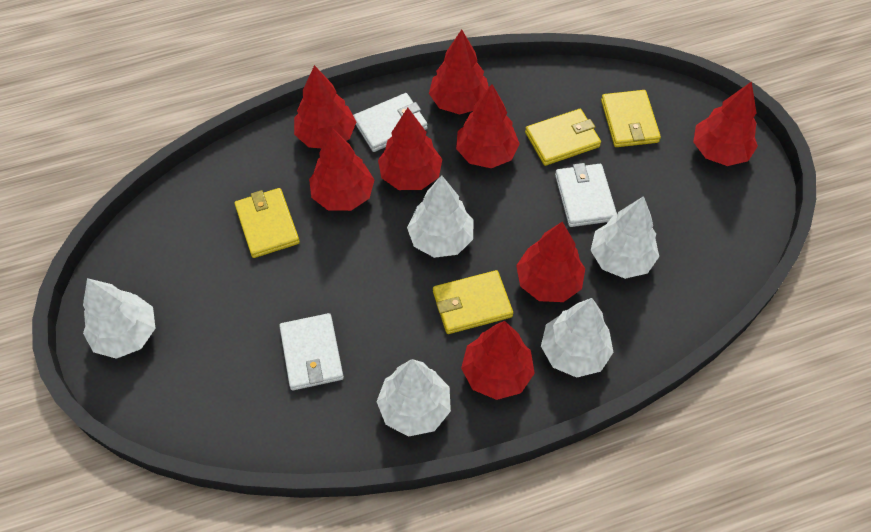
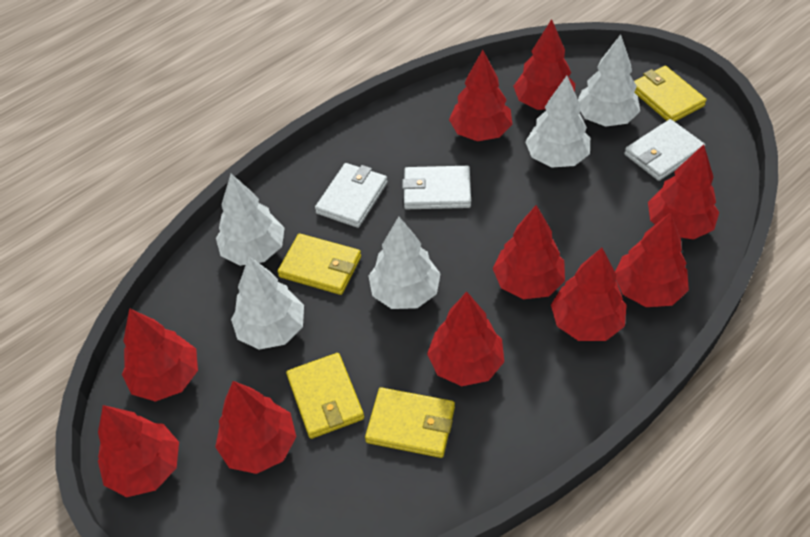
red tree: 8 -> 10

